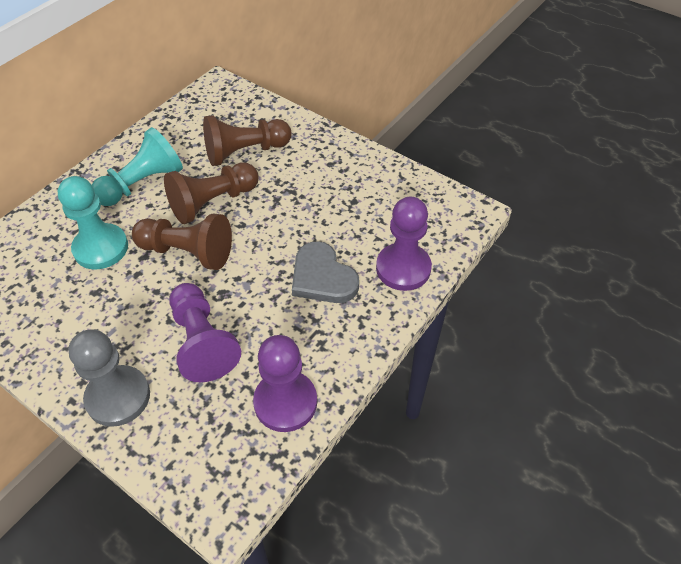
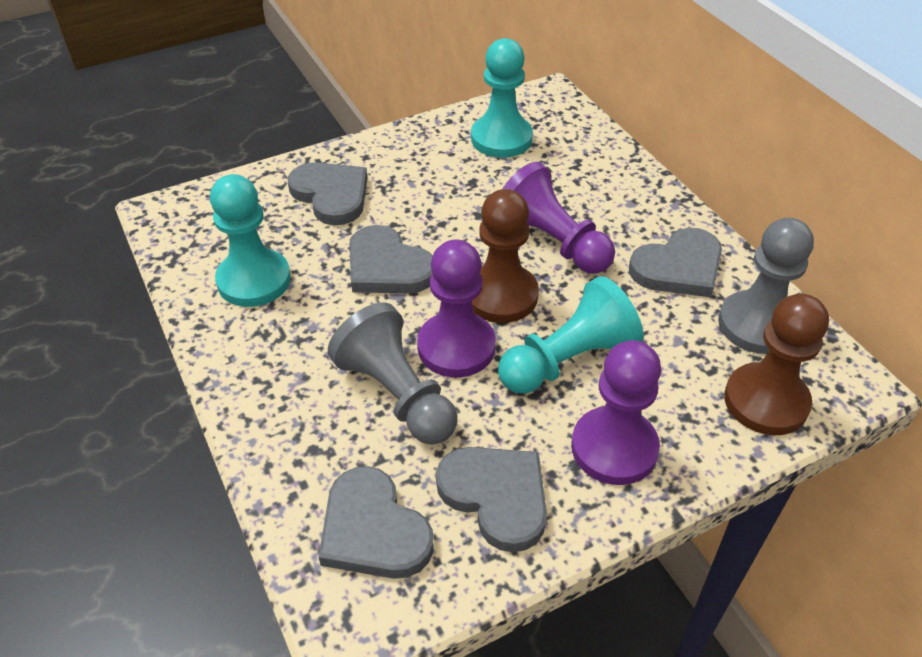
brown pawn: 3 -> 2
grey heart: 1 -> 5
grey pawn: 1 -> 2
turquoise pawn: 2 -> 3

